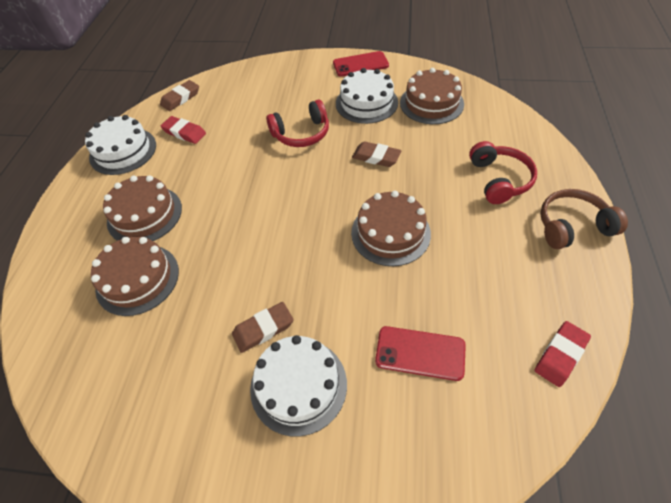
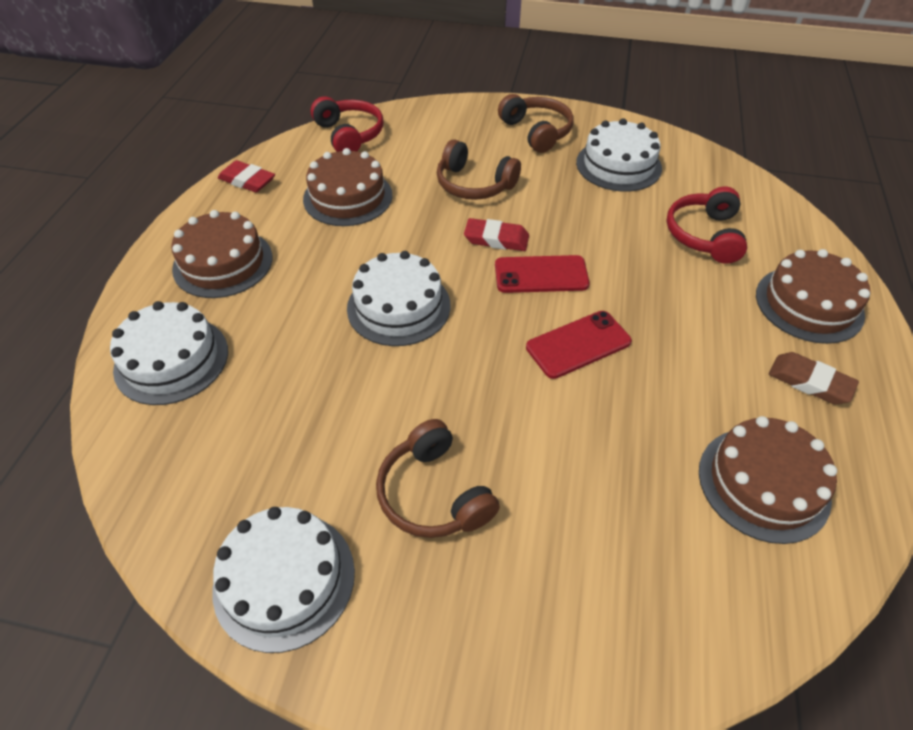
brown eraser: 3 -> 1
brown headphones: 1 -> 3
white cake: 3 -> 4

